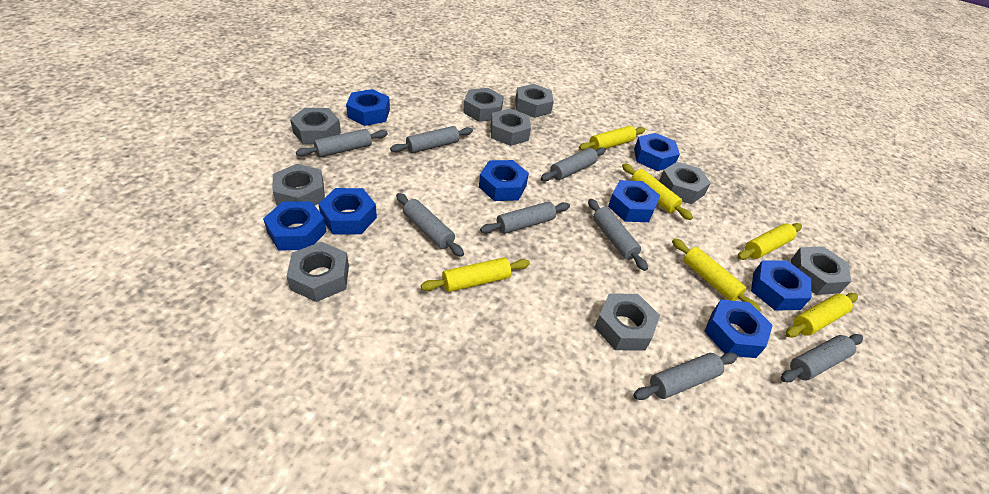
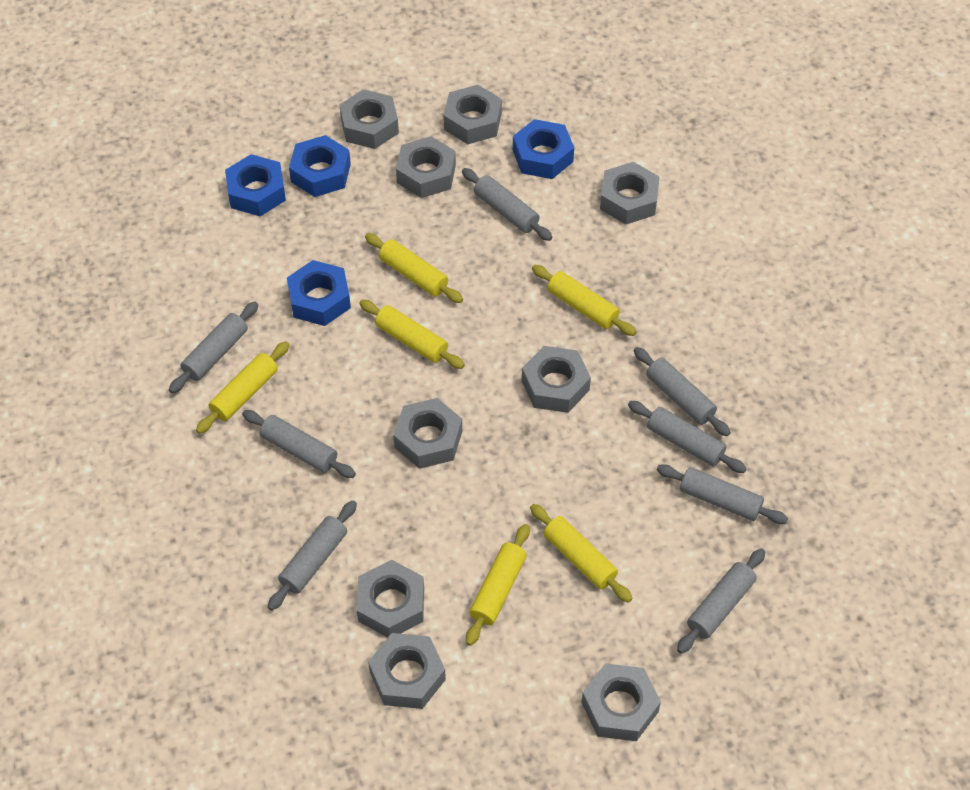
blue nut: 8 -> 4

